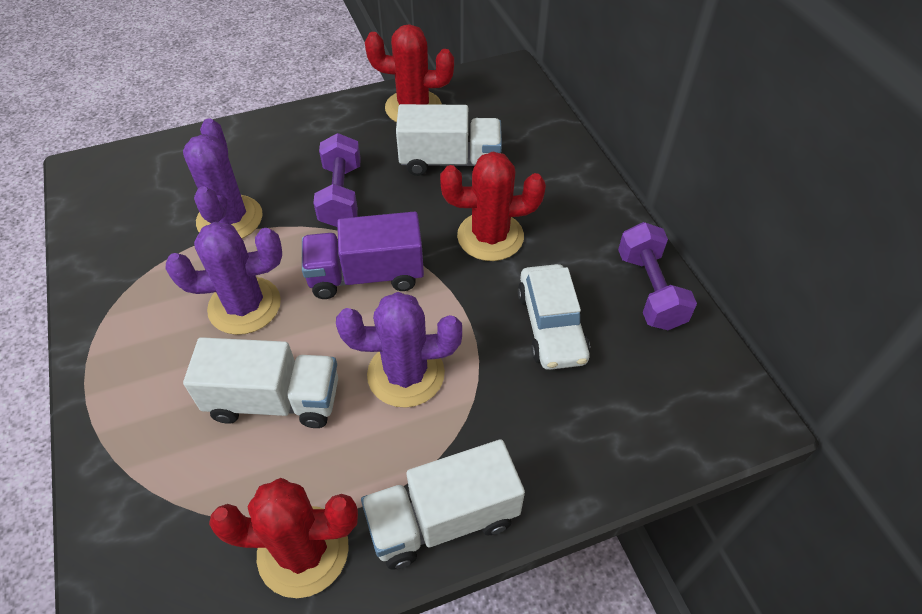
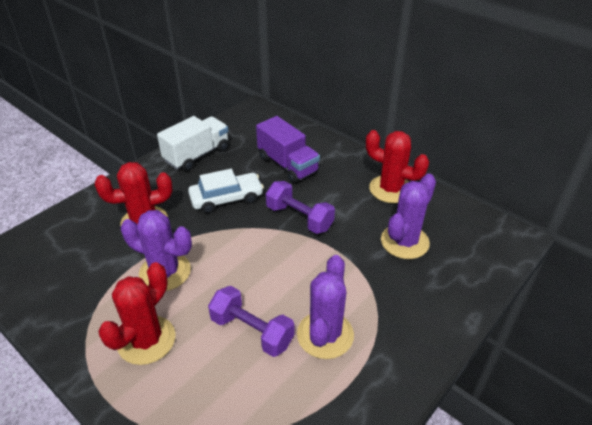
white truck: 3 -> 1

